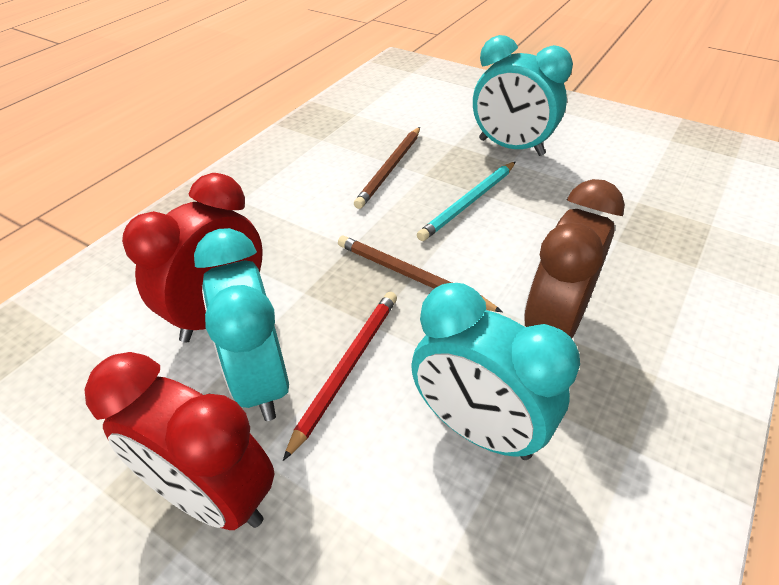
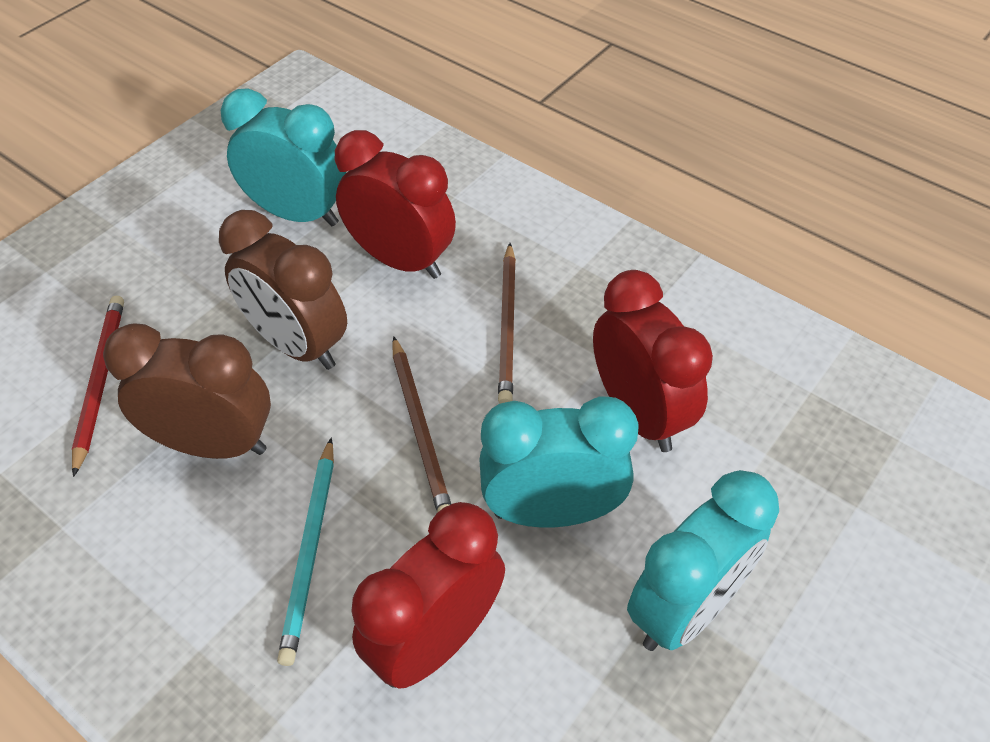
brown clock: 1 -> 2
red clock: 2 -> 3

